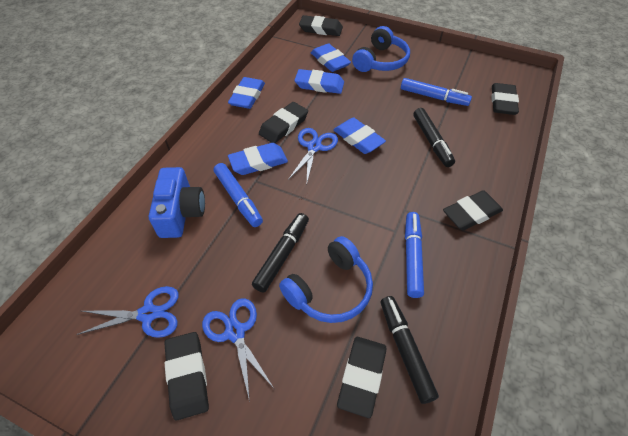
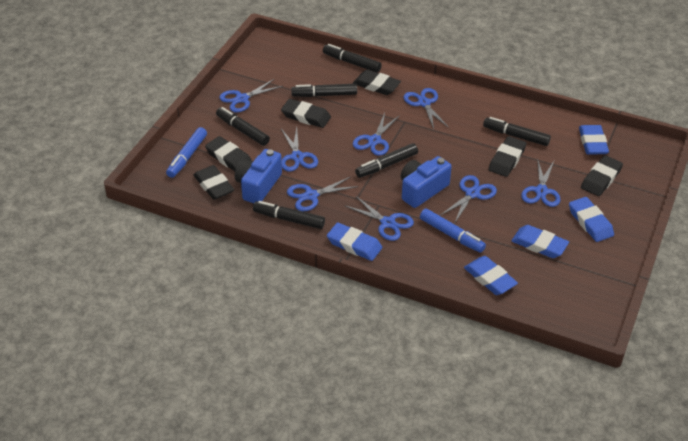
black marker: 3 -> 6
blue camera: 1 -> 2
blue headphones: 2 -> 0
blue marker: 3 -> 2
blue scissors: 3 -> 8

